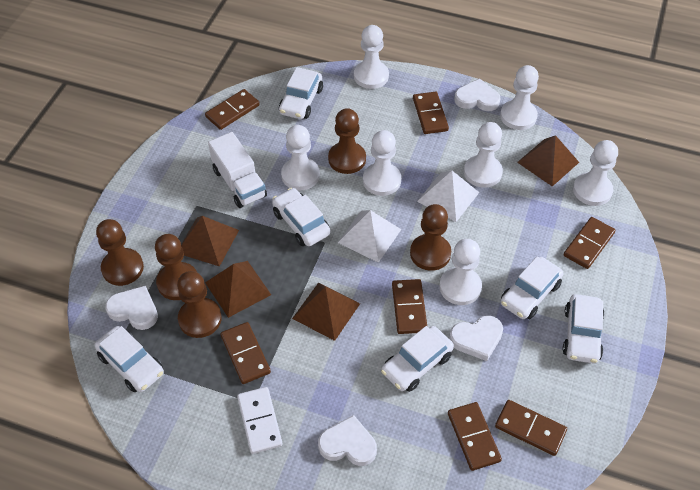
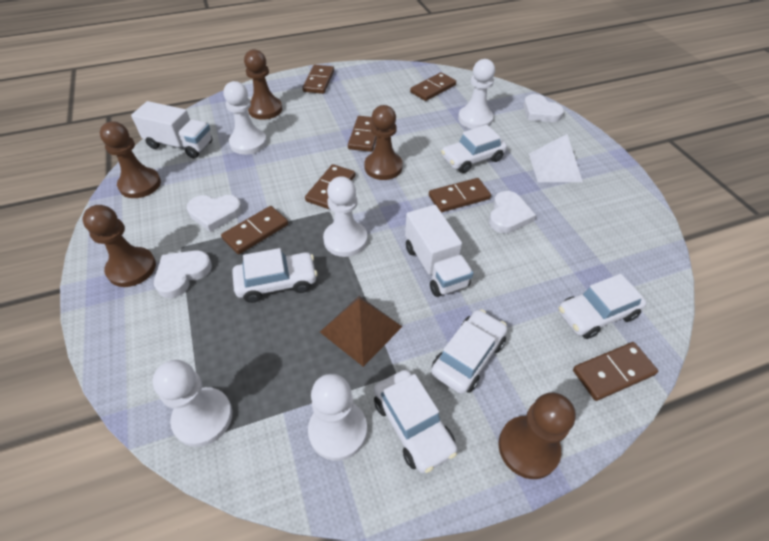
brown pyramid: 4 -> 1
white car: 6 -> 5
white domino: 1 -> 0
white pawn: 7 -> 5
white pyramid: 2 -> 1
white truck: 1 -> 2

